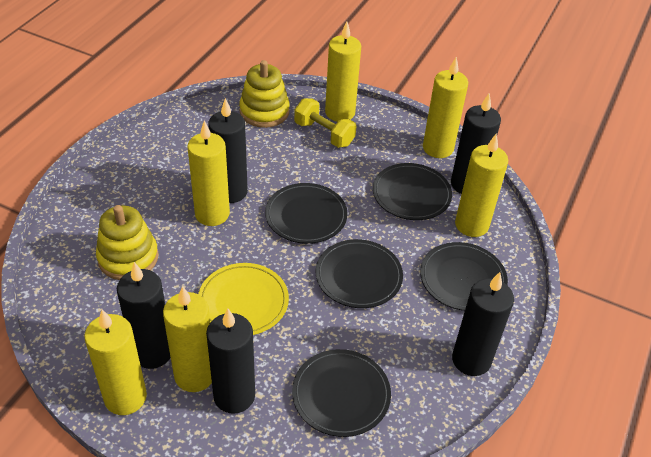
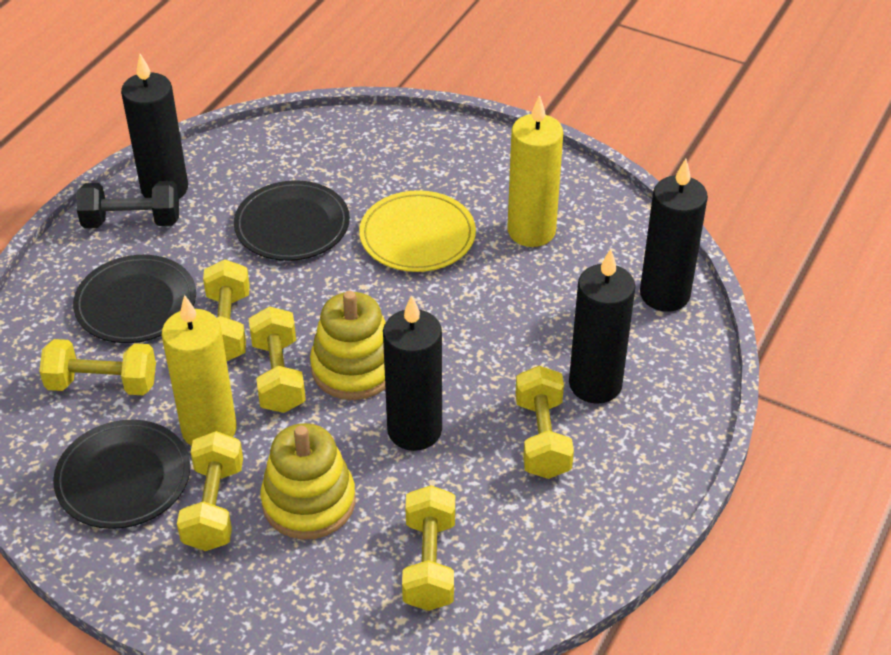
black candle: 5 -> 4
black dumbbell: 0 -> 1
black plate: 5 -> 3
yellow candle: 6 -> 2
yellow dumbbell: 1 -> 6

